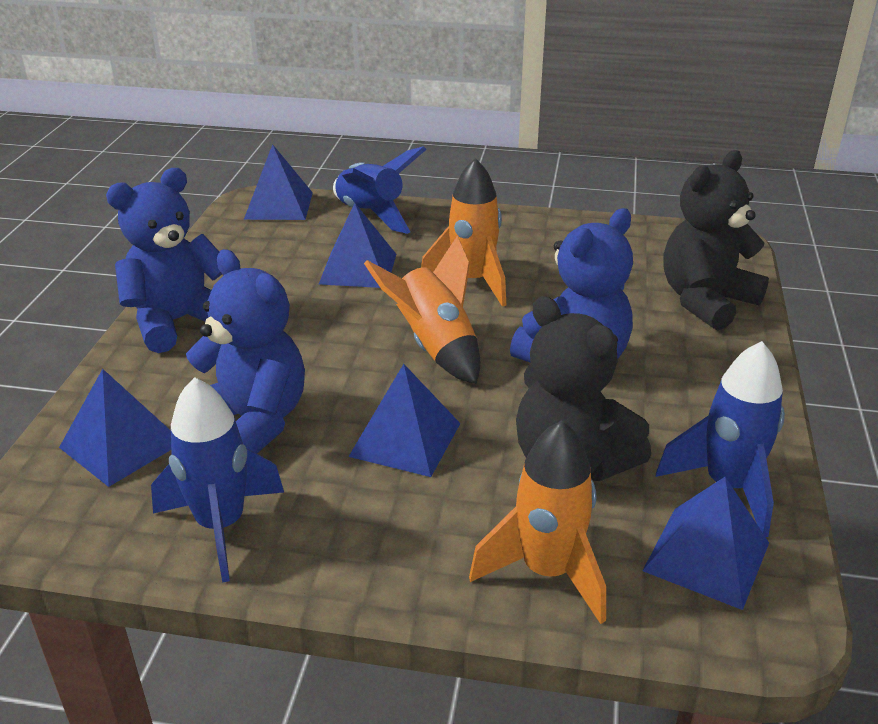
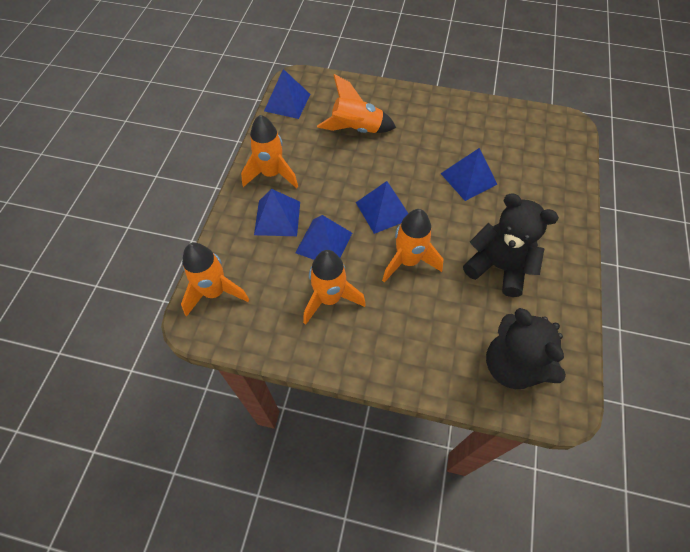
blue rocket: 3 -> 0
blue teddy bear: 3 -> 0
orange rocket: 3 -> 5

